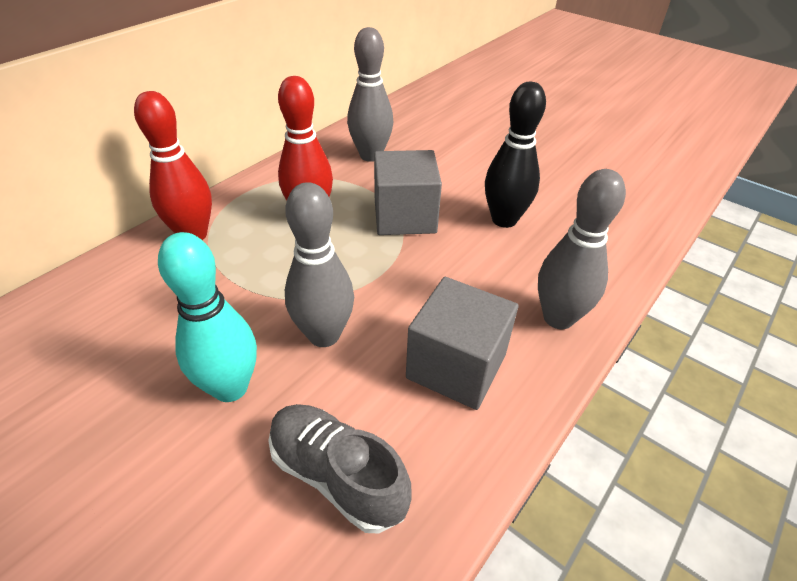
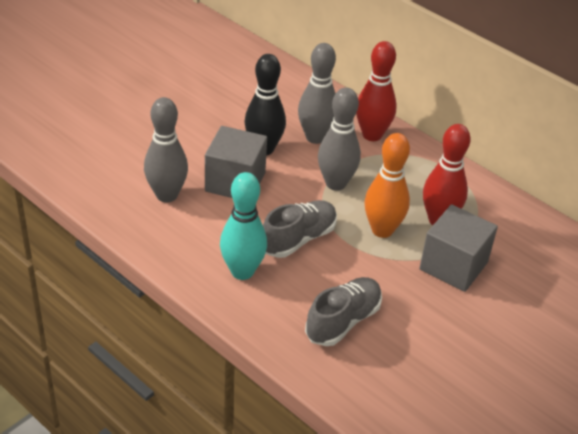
grey shoe: 1 -> 2
orange bowling pin: 0 -> 1

